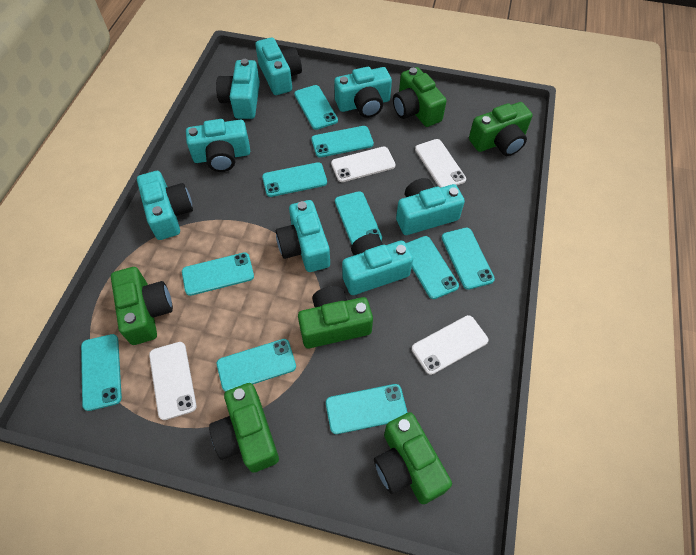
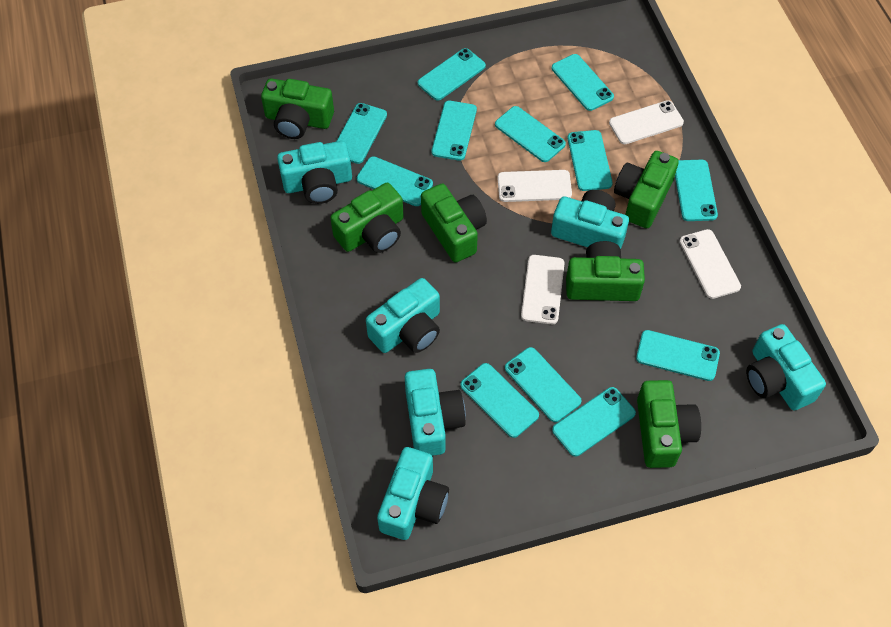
turquoise camera: 8 -> 6
turquoise phone: 10 -> 12

